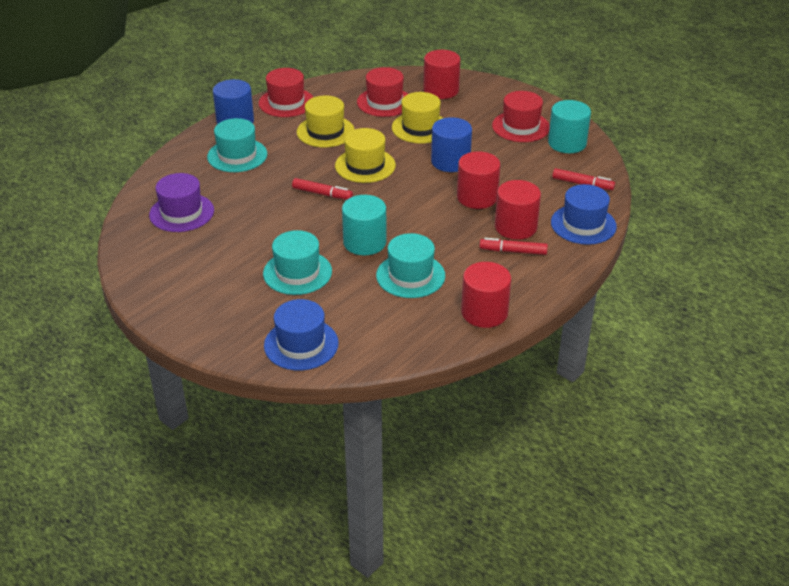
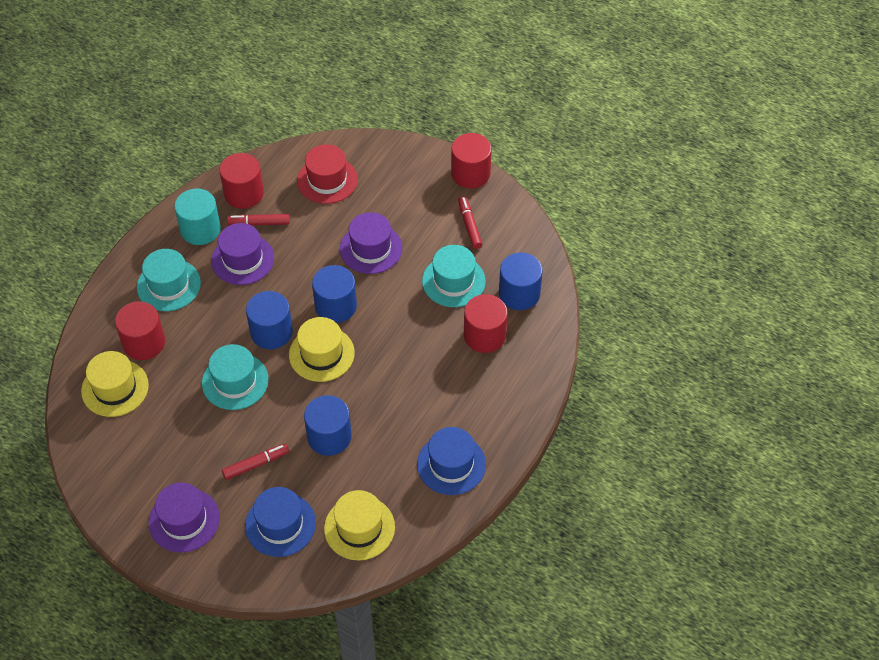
blue cylinder: 2 -> 4
purple hat: 1 -> 3
red hat: 3 -> 1
turquoise cylinder: 2 -> 1

